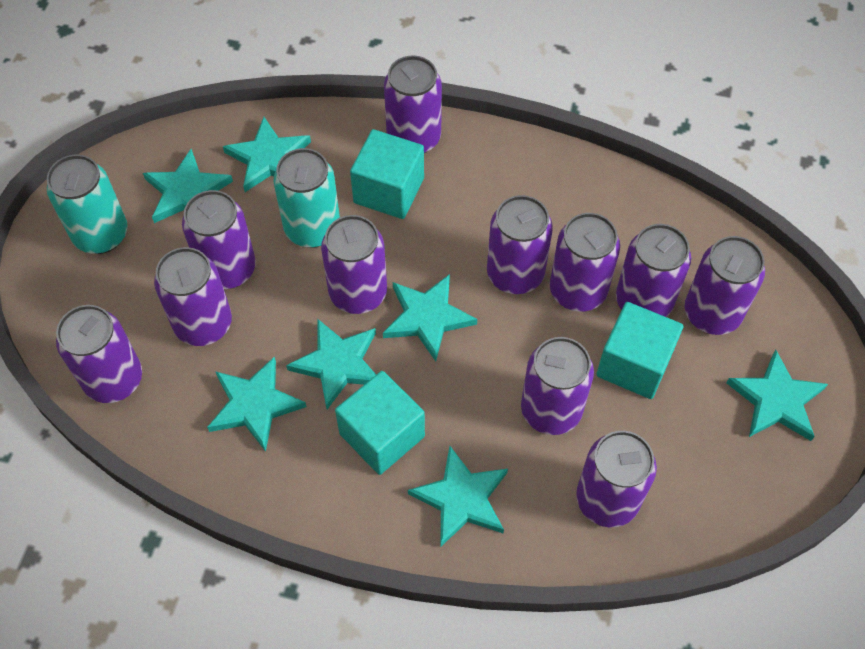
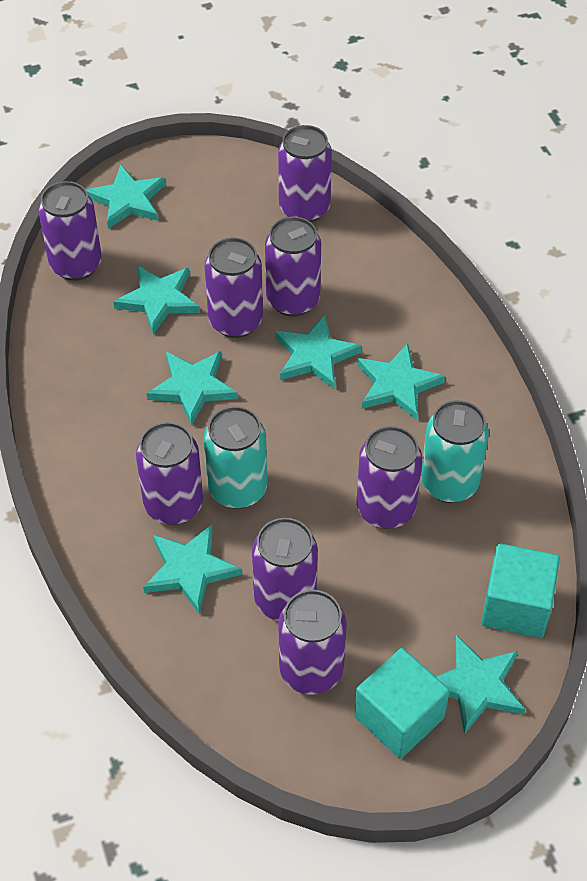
purple can: 11 -> 8
turquoise cube: 3 -> 2

